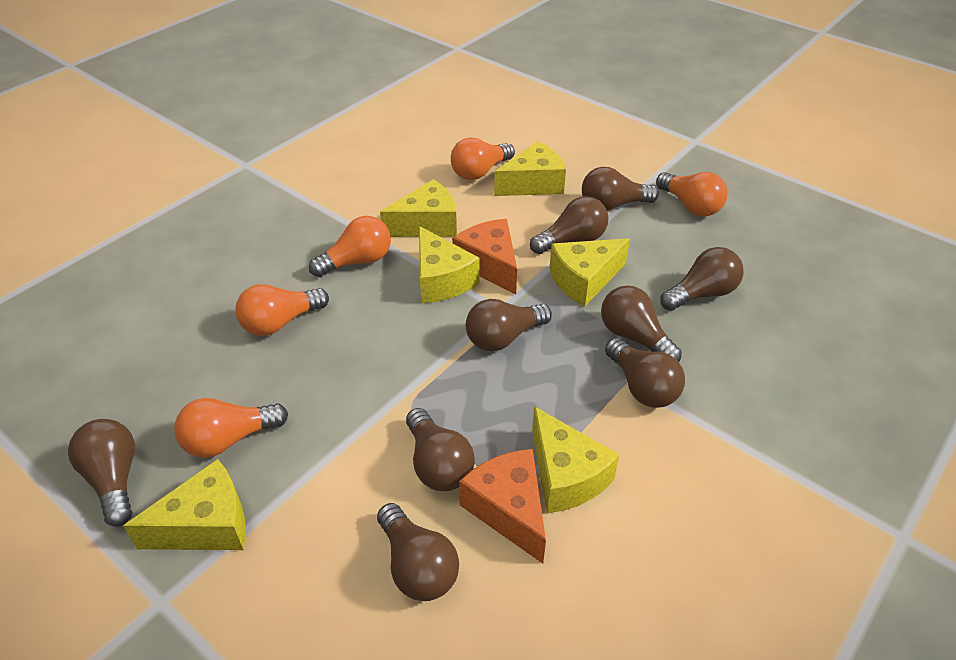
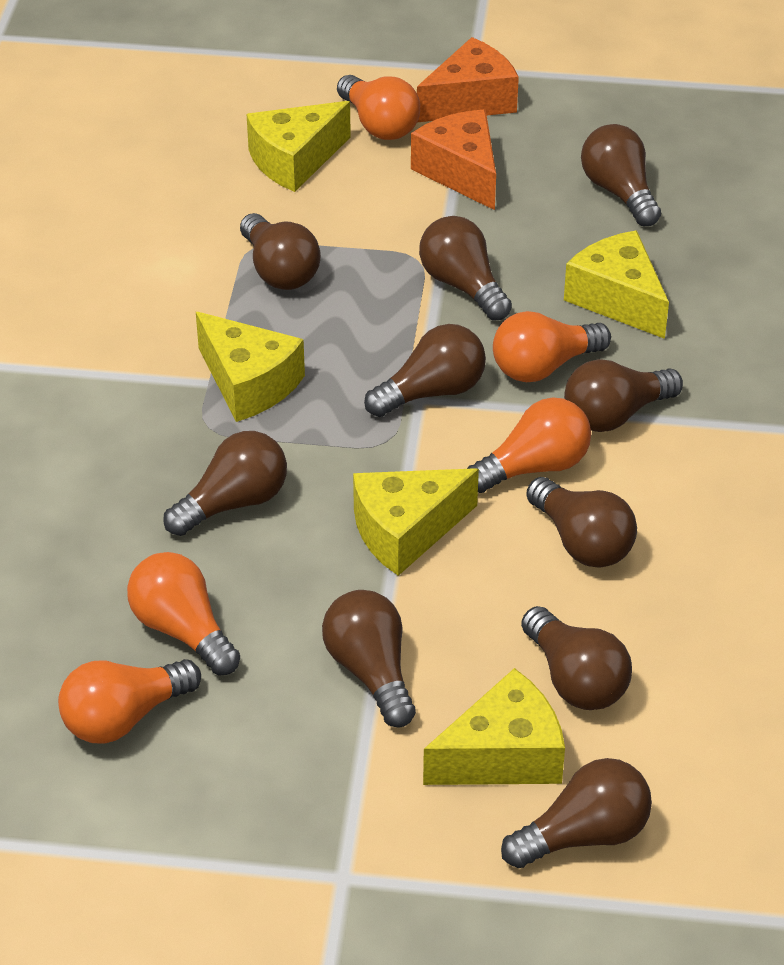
brown light bulb: 9 -> 10
yellow cheese: 6 -> 5

